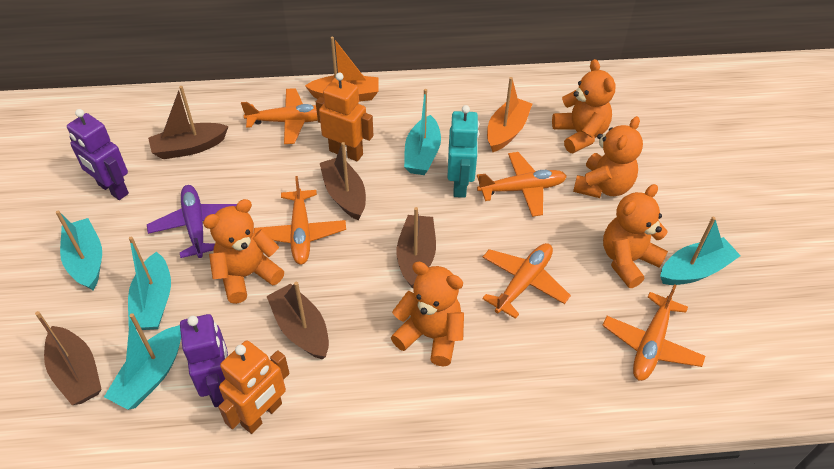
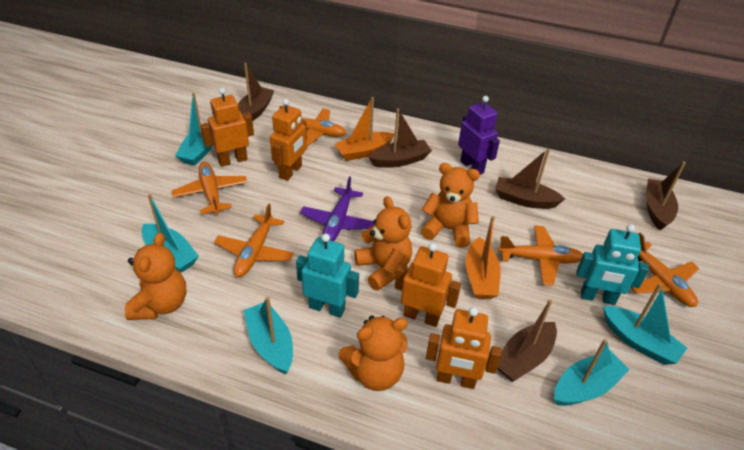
orange robot: 2 -> 4
orange teddy bear: 5 -> 4
purple robot: 2 -> 1
turquoise robot: 1 -> 2

